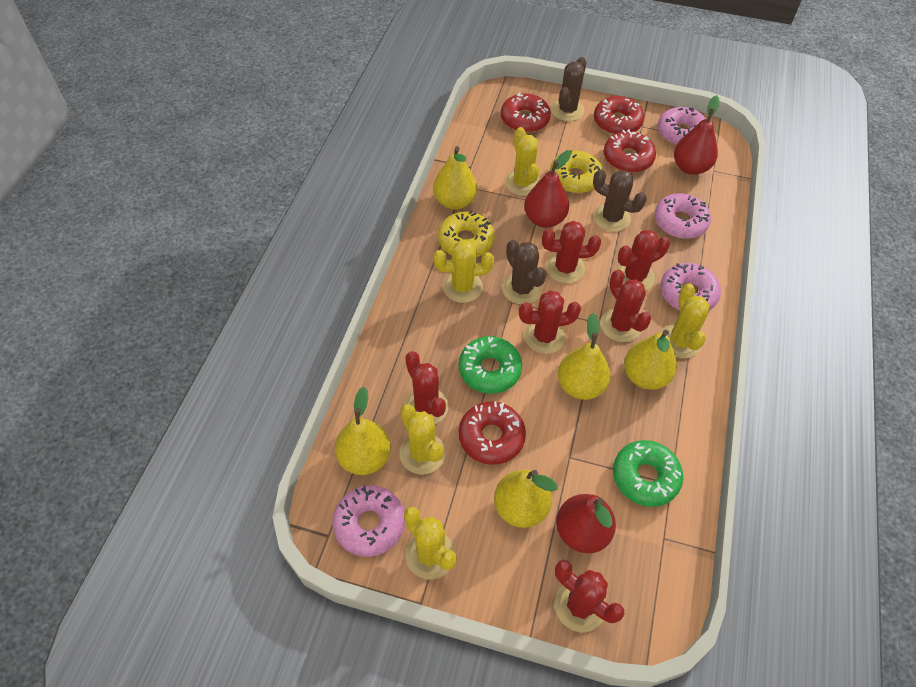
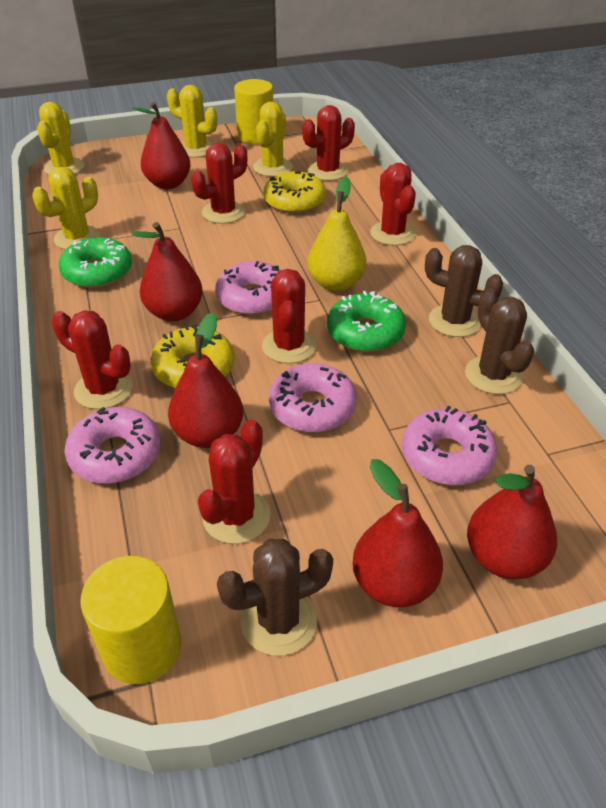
red donut: 4 -> 0
red pear: 3 -> 5
yellow cactus: 5 -> 4
yellow cylinder: 0 -> 2
yellow pear: 5 -> 1

